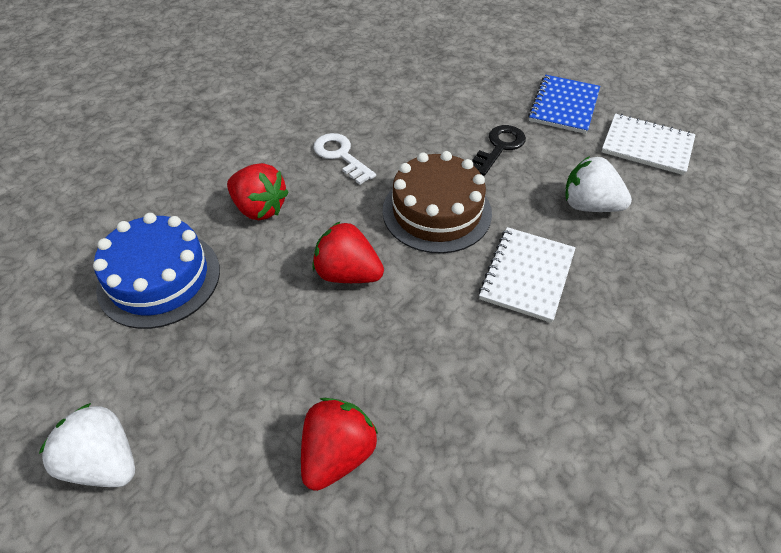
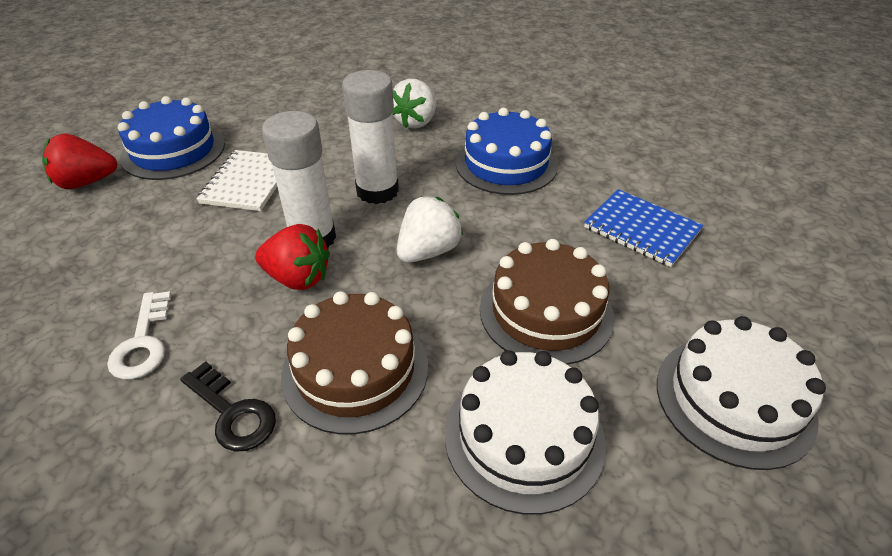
blue cake: 1 -> 2
brown cake: 1 -> 2
red strawberry: 3 -> 2
white cake: 0 -> 2
white glue stick: 0 -> 2
white notebook: 2 -> 1

